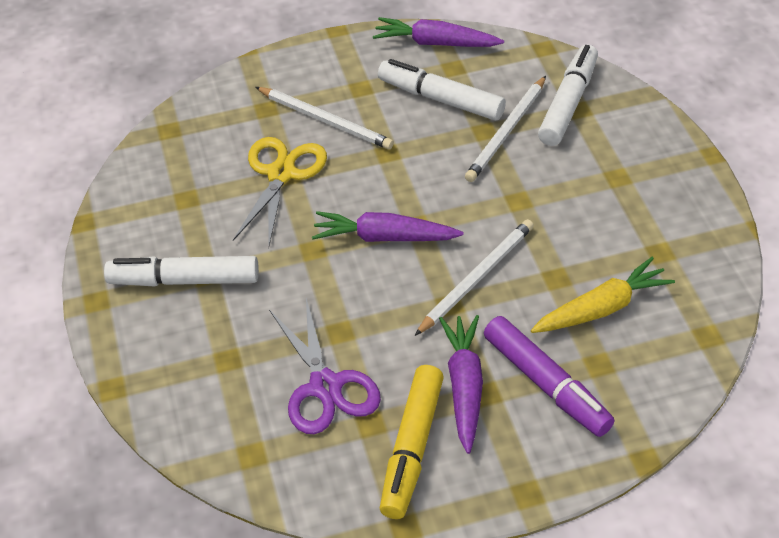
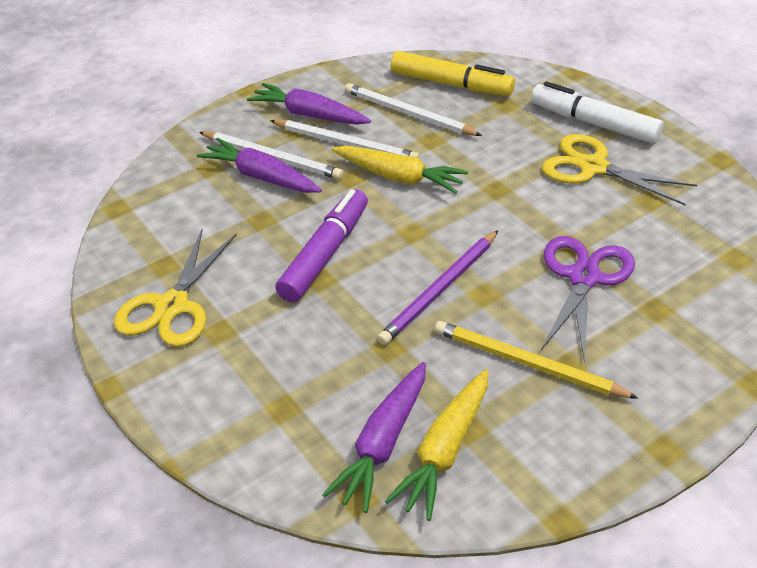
purple pencil: 0 -> 1
white marker: 3 -> 1
yellow carrot: 1 -> 2
yellow pencil: 0 -> 1
yellow scissors: 1 -> 2

